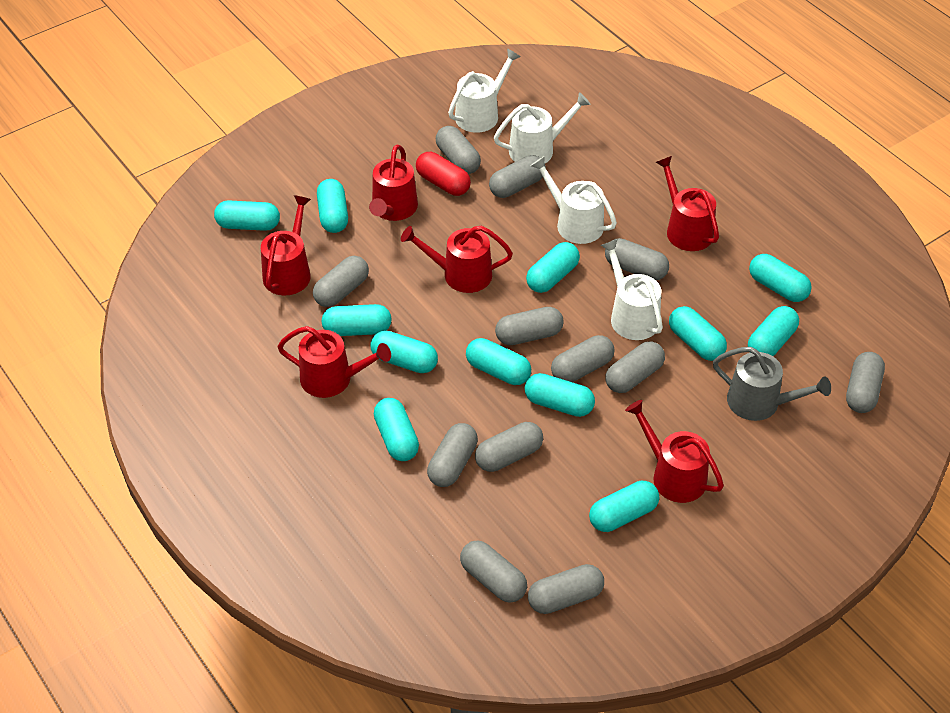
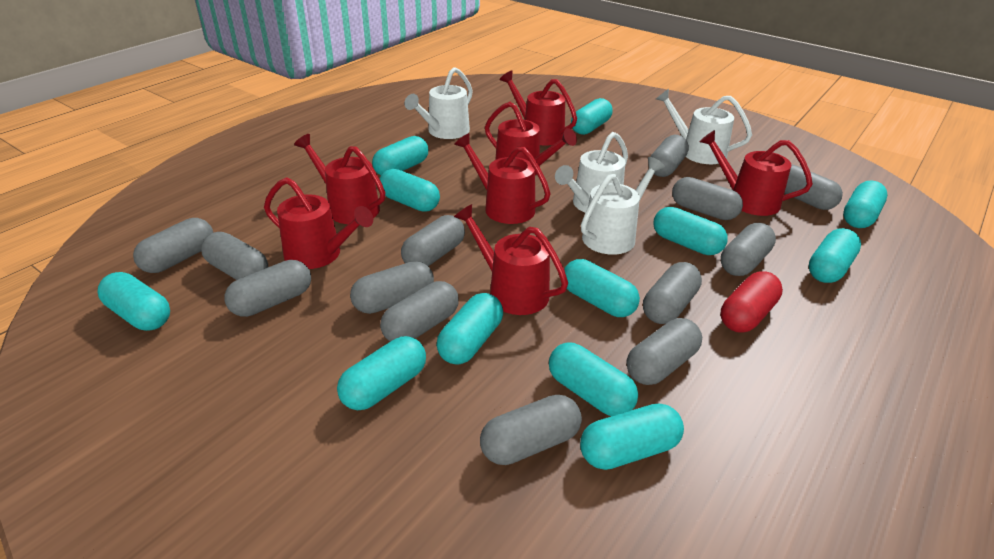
grey capsule: 12 -> 13
grey watering can: 1 -> 0
red watering can: 6 -> 7

